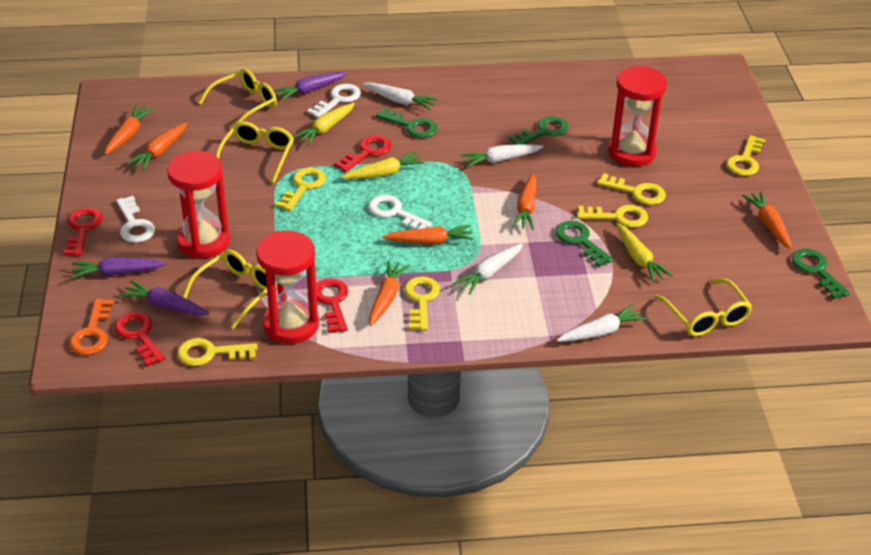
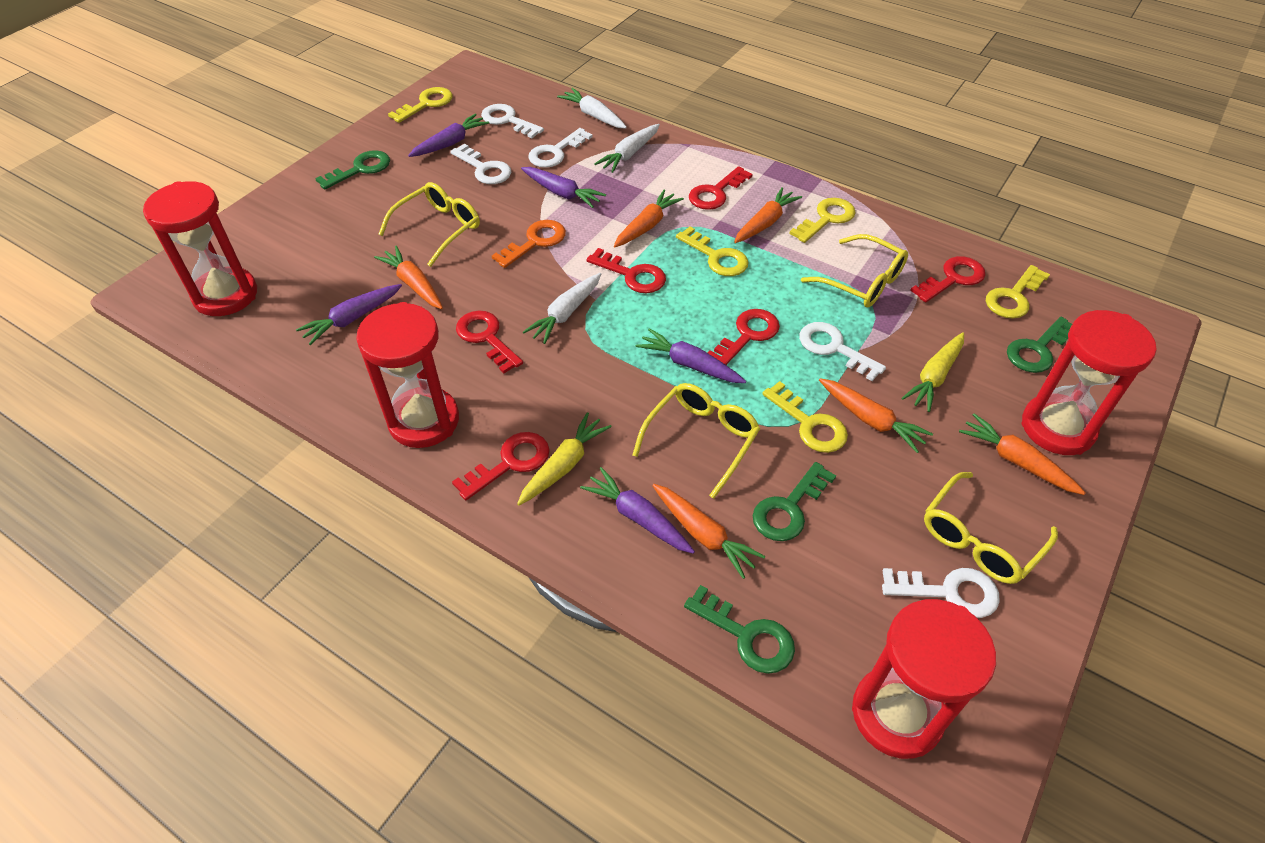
purple carrot: 3 -> 5
red hourglass: 3 -> 4
red key: 4 -> 6
white carrot: 4 -> 3
white key: 3 -> 5
yellow carrot: 3 -> 2
yellow key: 6 -> 5

